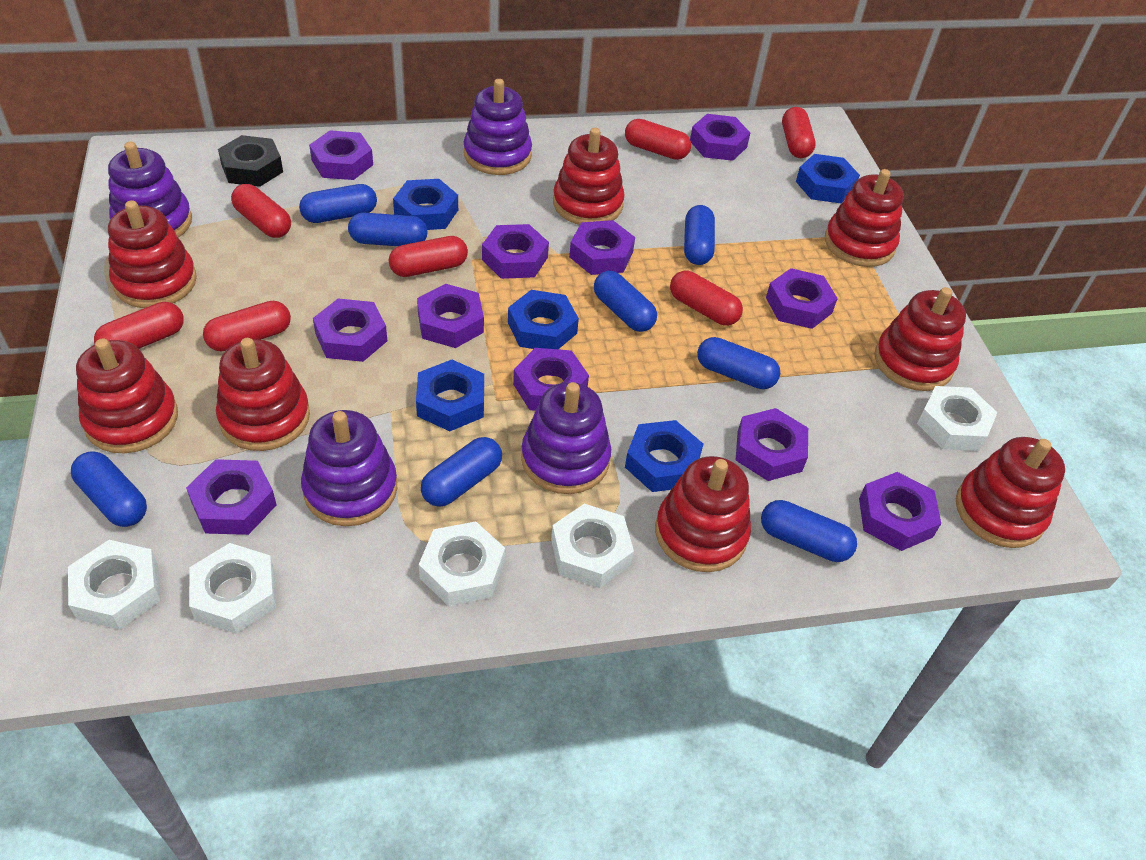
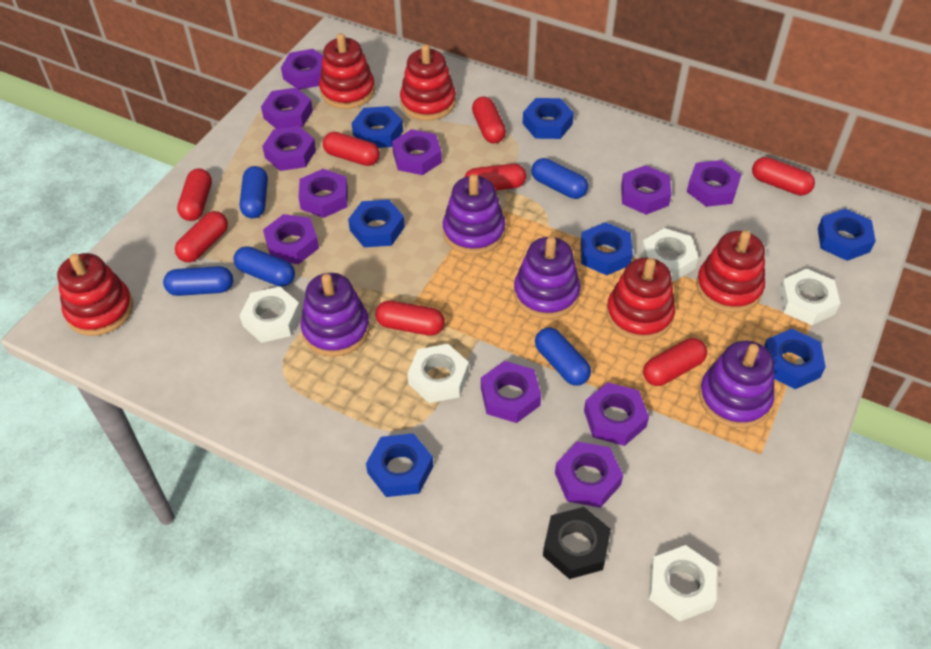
blue capsule: 8 -> 5
blue nut: 5 -> 7
red capsule: 7 -> 8
red stacking toy: 8 -> 5

